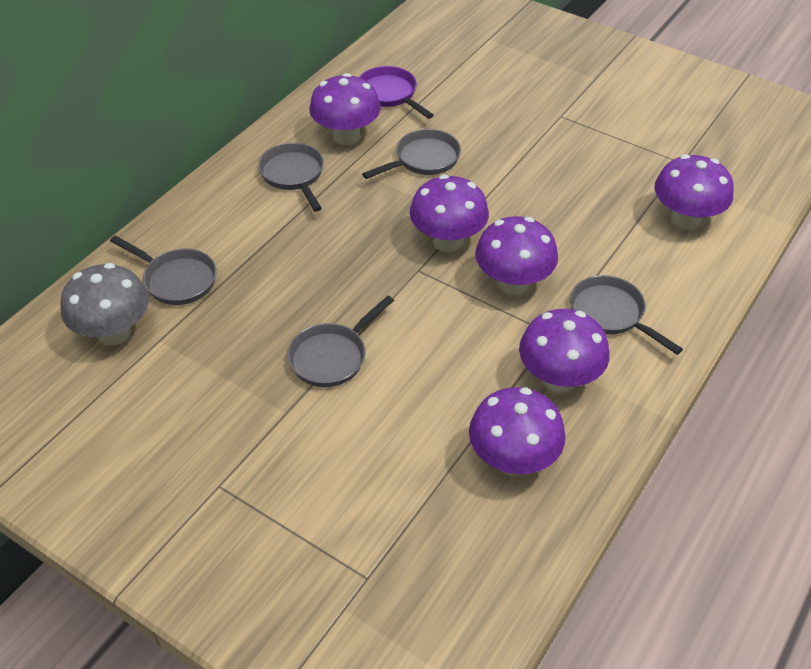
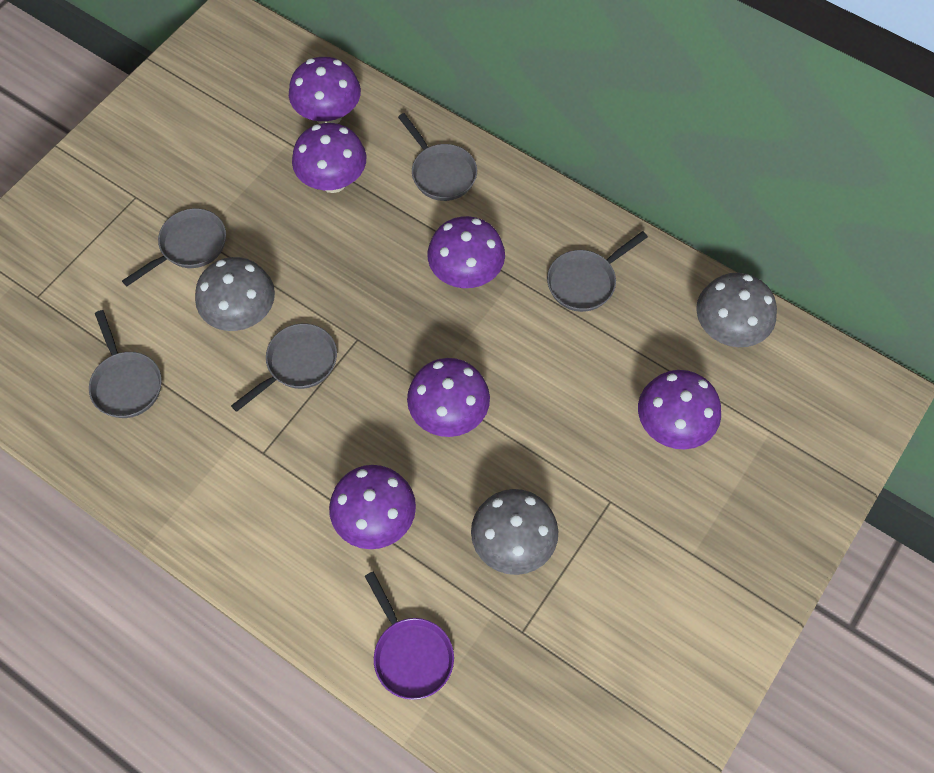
grey mushroom: 1 -> 3

